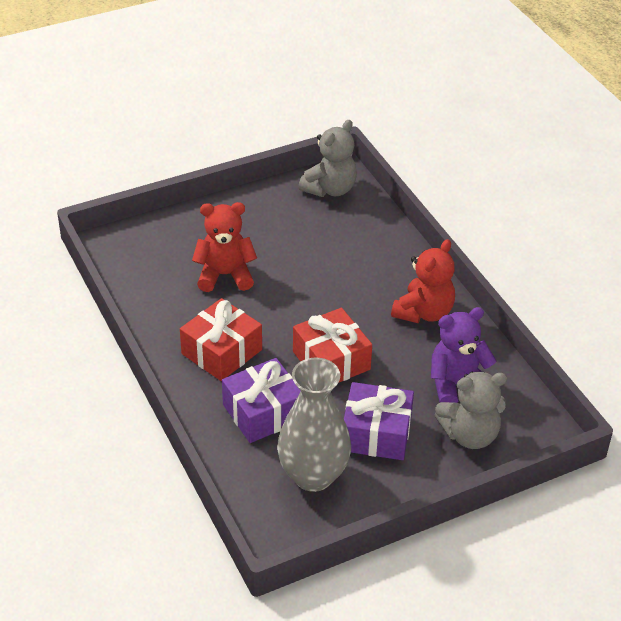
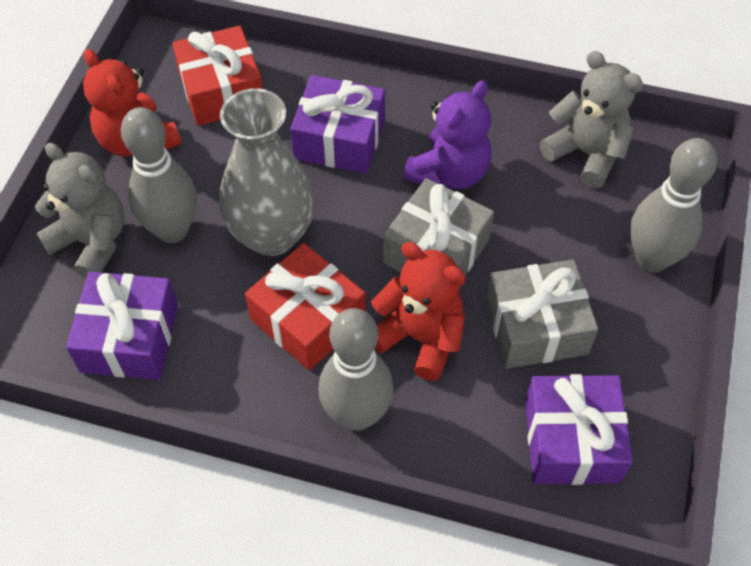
grey bowling pin: 0 -> 3
grey gift: 0 -> 2
purple gift: 2 -> 3

